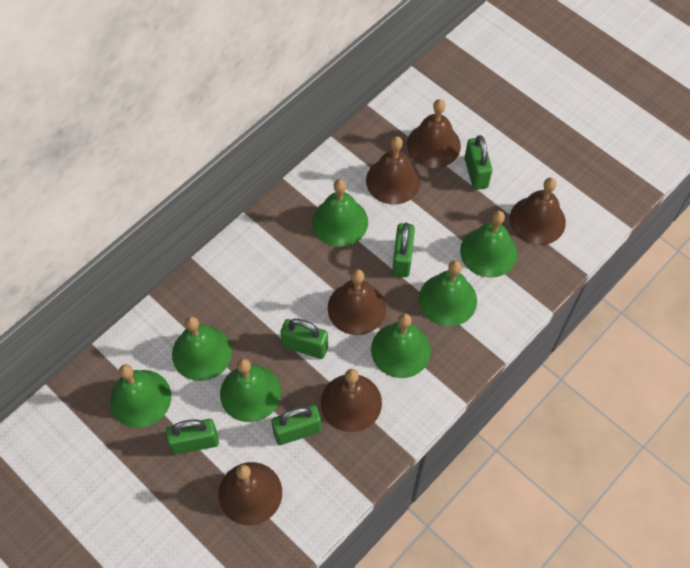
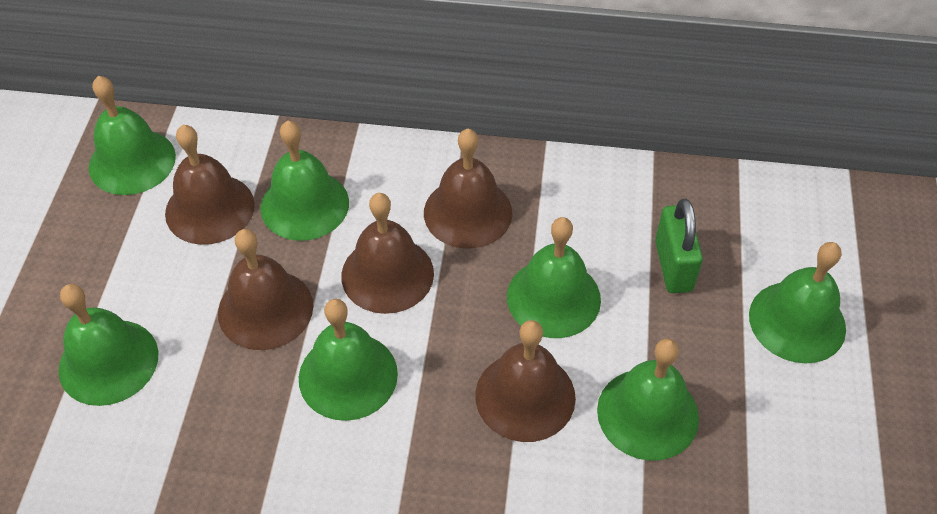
brown bell: 6 -> 5
green padlock: 5 -> 1

